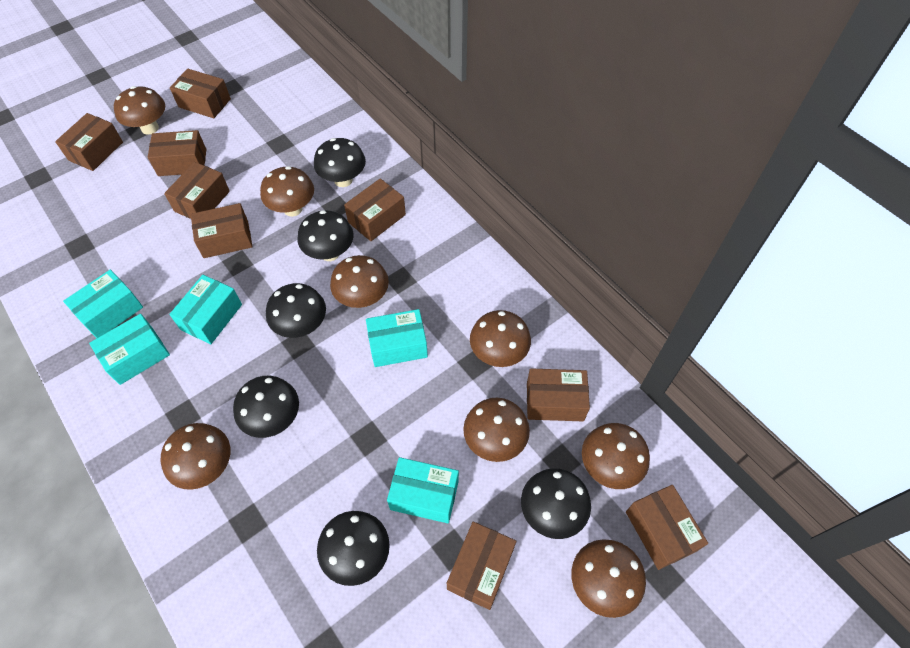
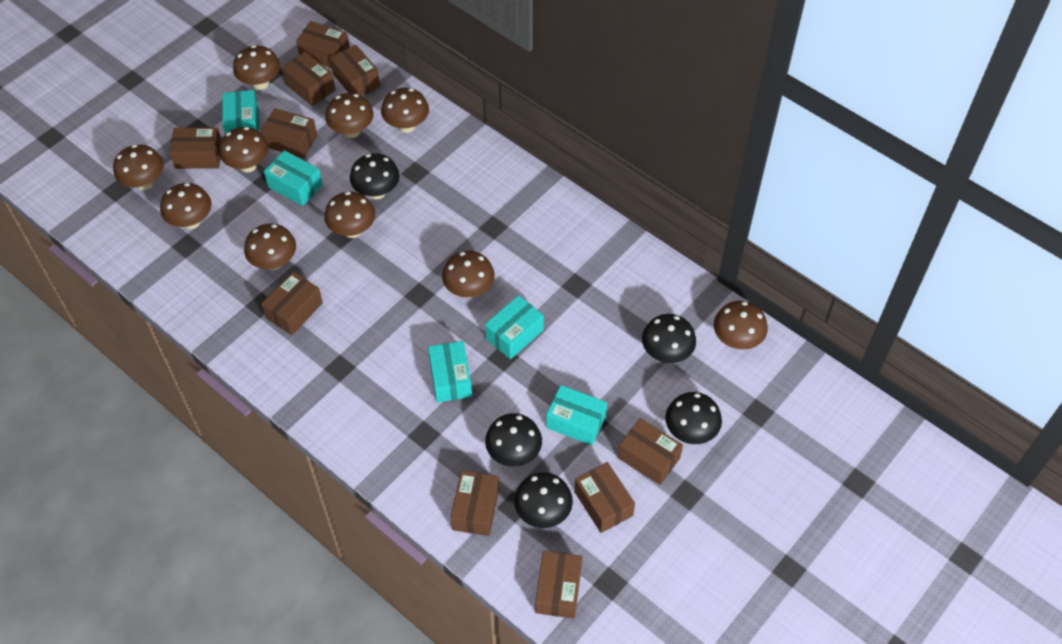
black mushroom: 6 -> 5
brown box: 9 -> 10
brown mushroom: 8 -> 10

